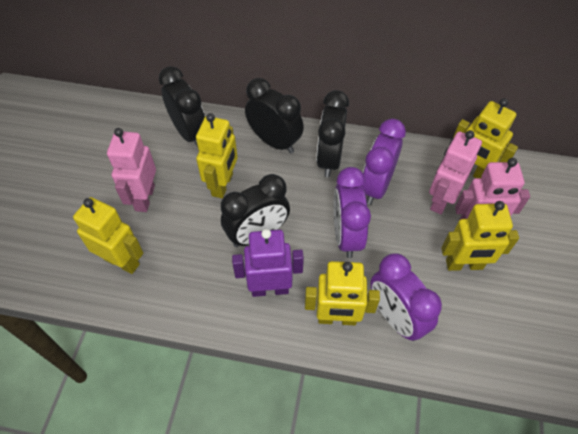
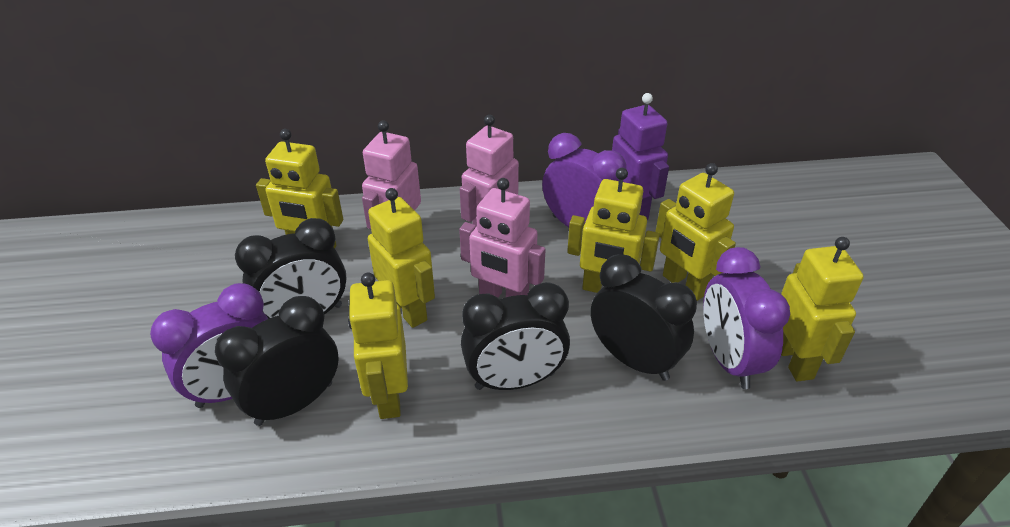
yellow robot: 5 -> 6

